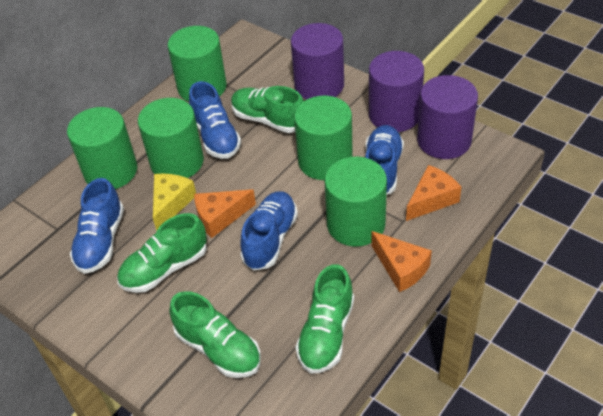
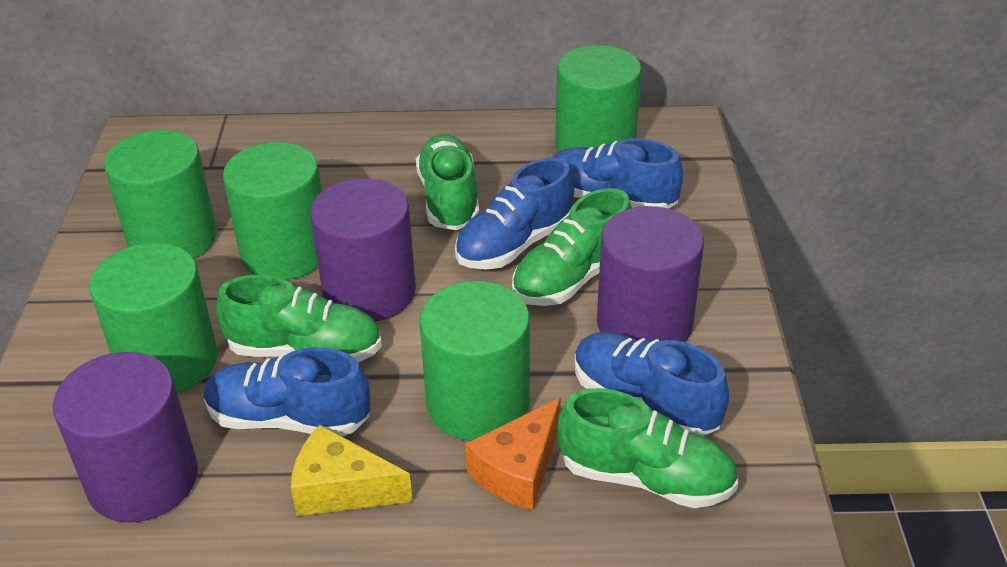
orange cheese: 3 -> 1

